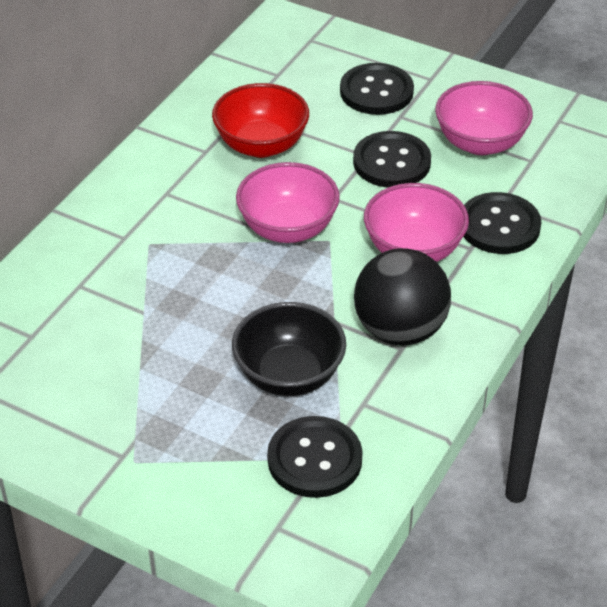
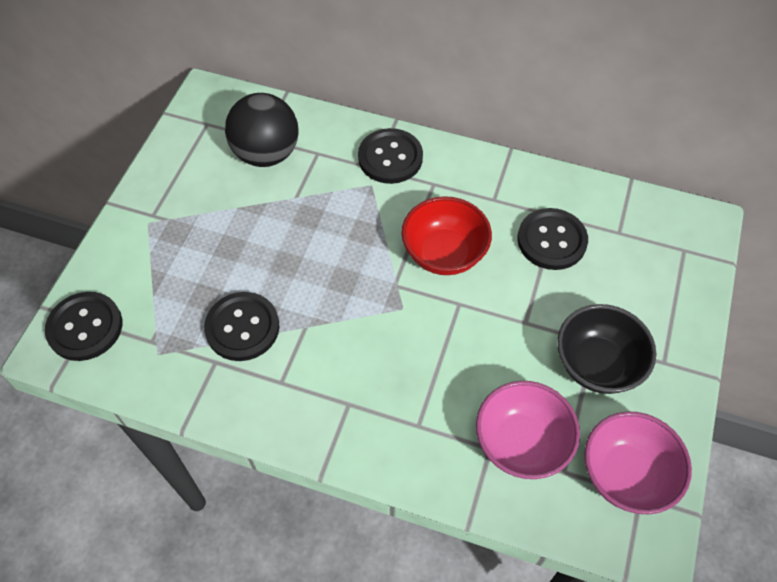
pink bowl: 3 -> 2

